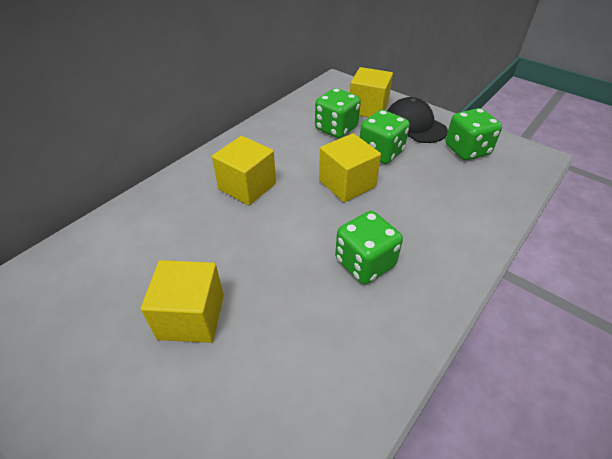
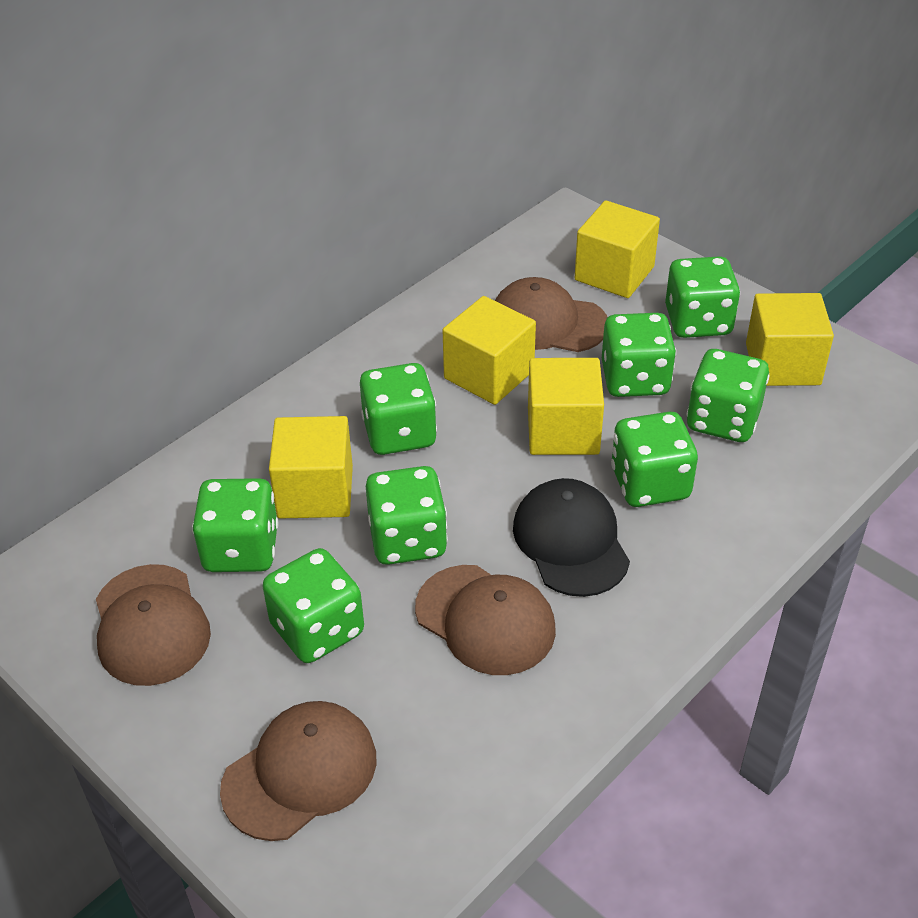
brown cap: 0 -> 4
green dice: 4 -> 8
yellow cube: 4 -> 5

